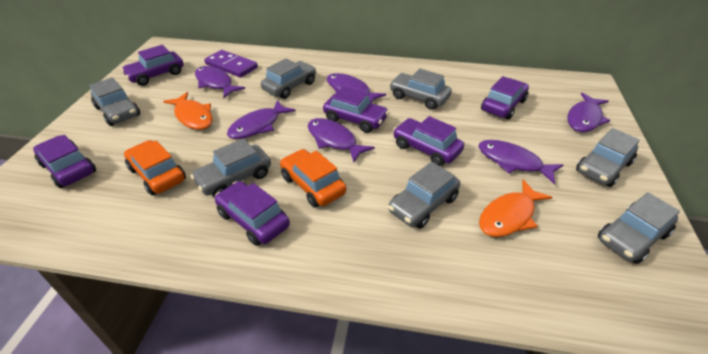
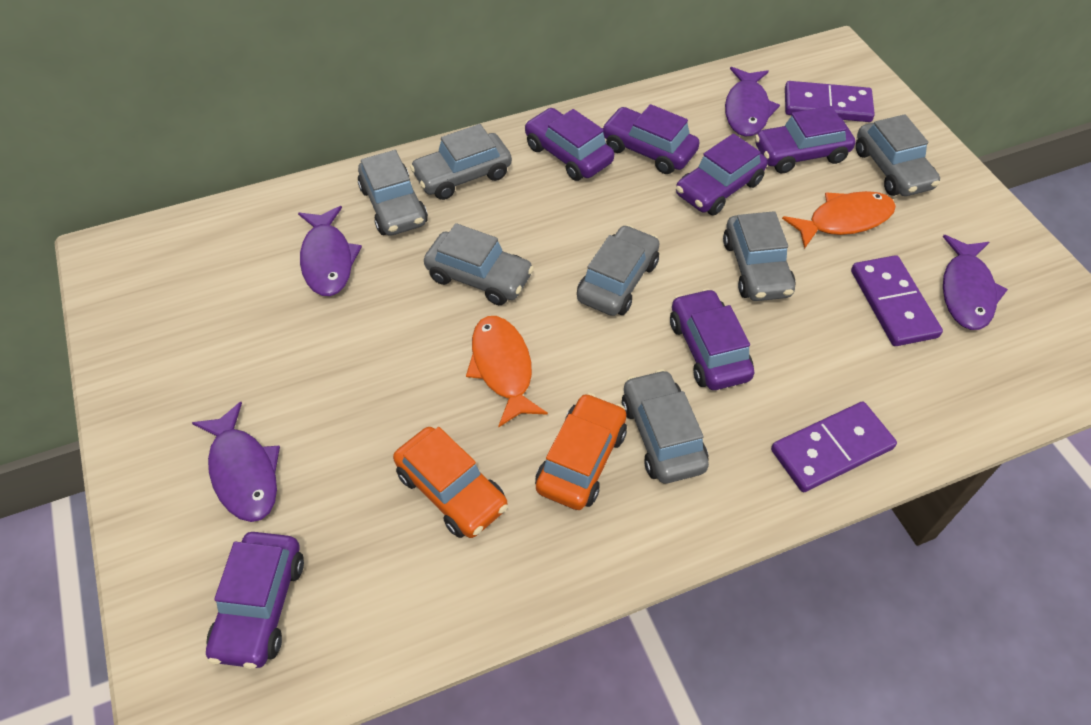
purple domino: 1 -> 3
purple fish: 6 -> 4

